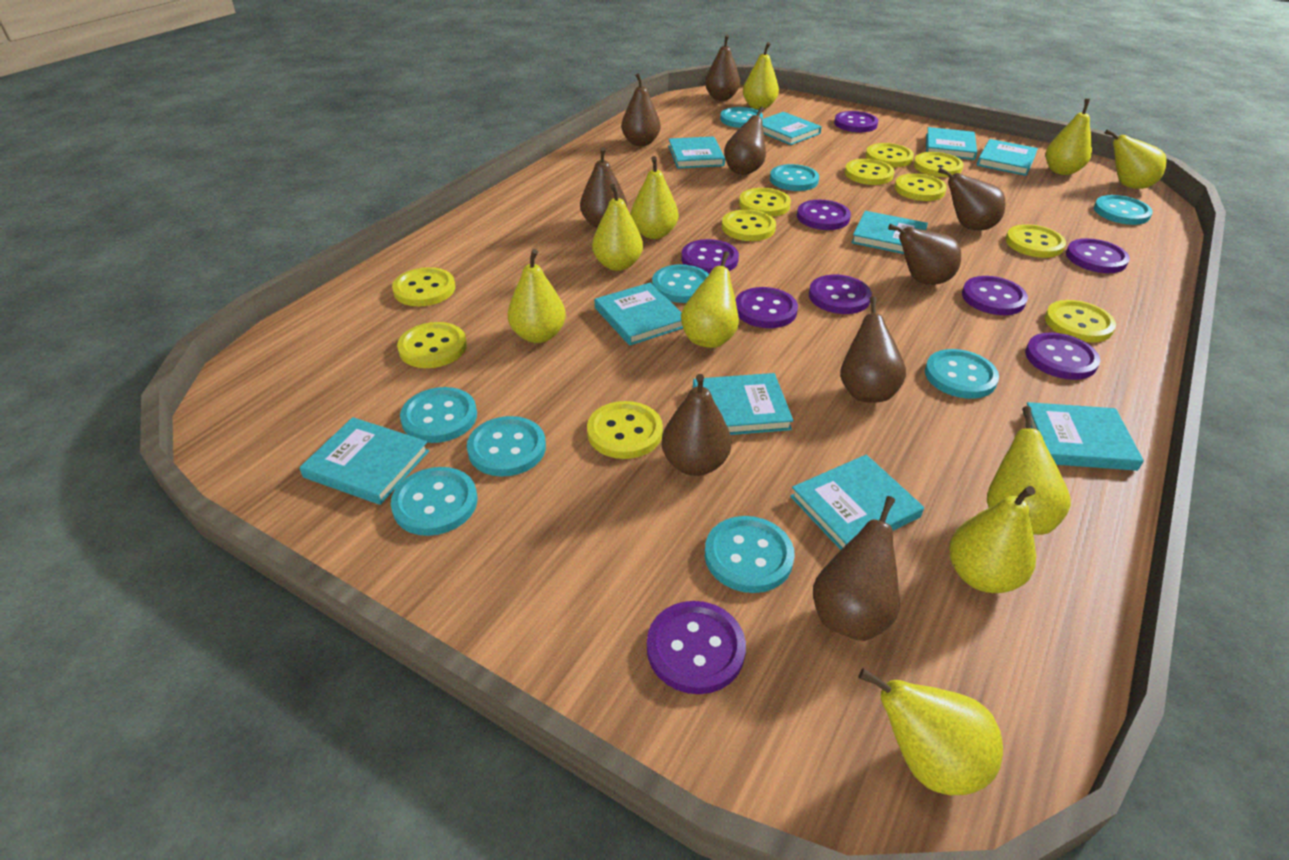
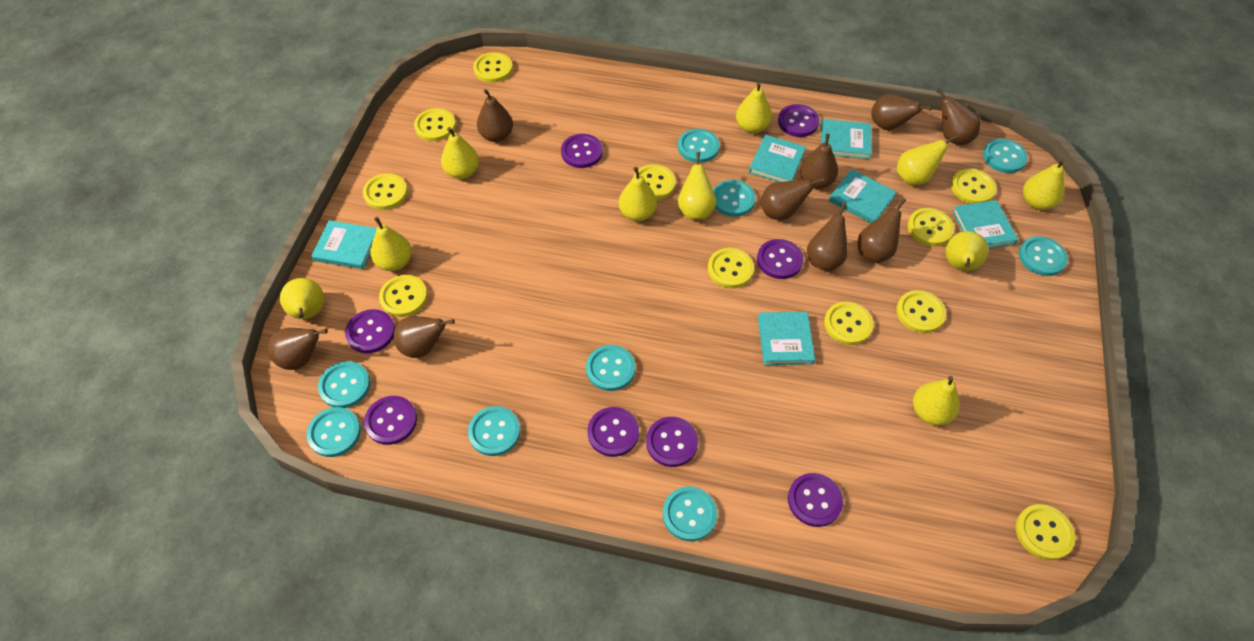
purple button: 9 -> 8
turquoise book: 10 -> 6

